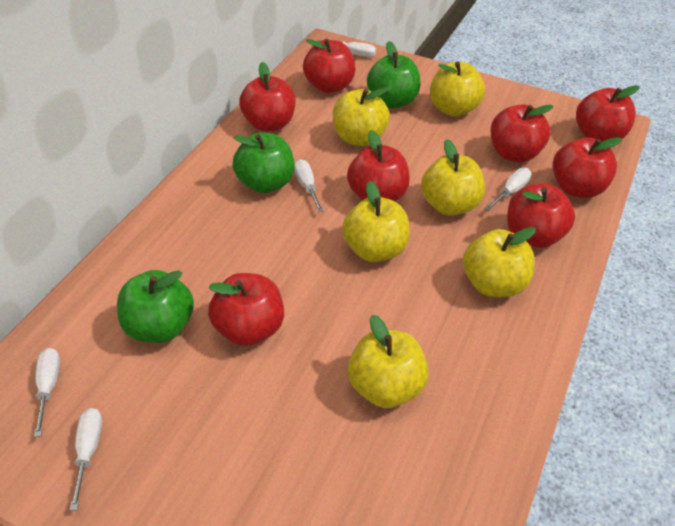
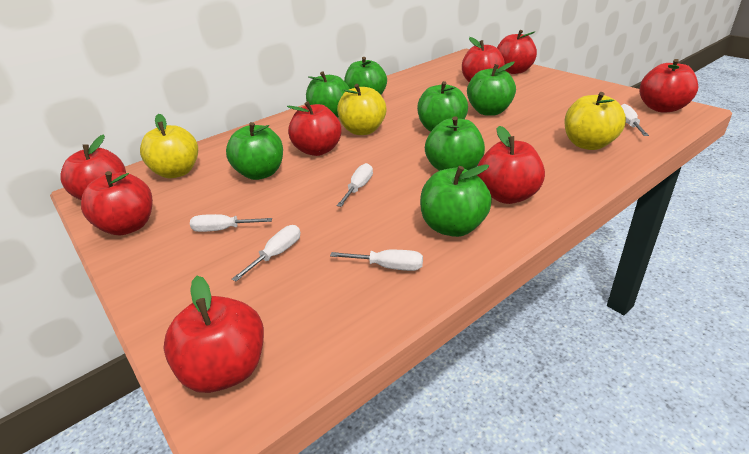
green apple: 3 -> 7
yellow apple: 6 -> 3

